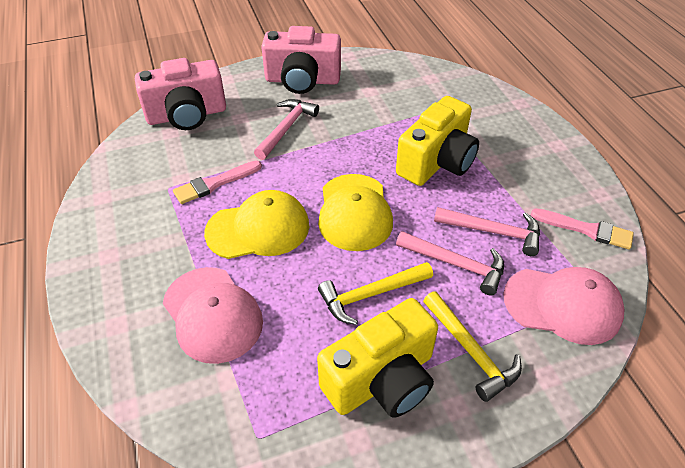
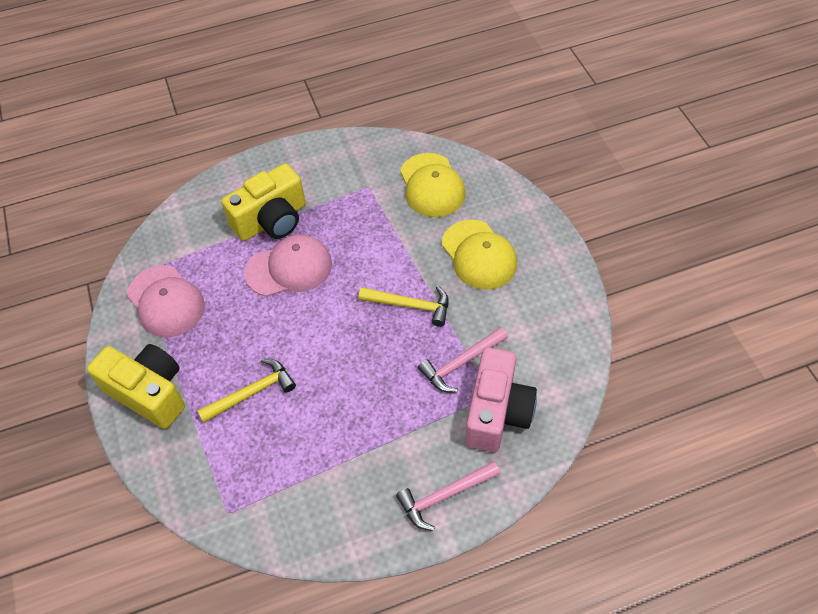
pink brush: 2 -> 0
pink camera: 2 -> 1
pink hammer: 3 -> 2

